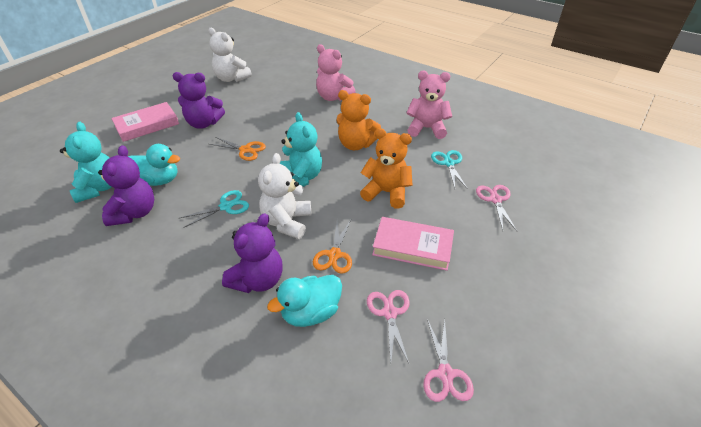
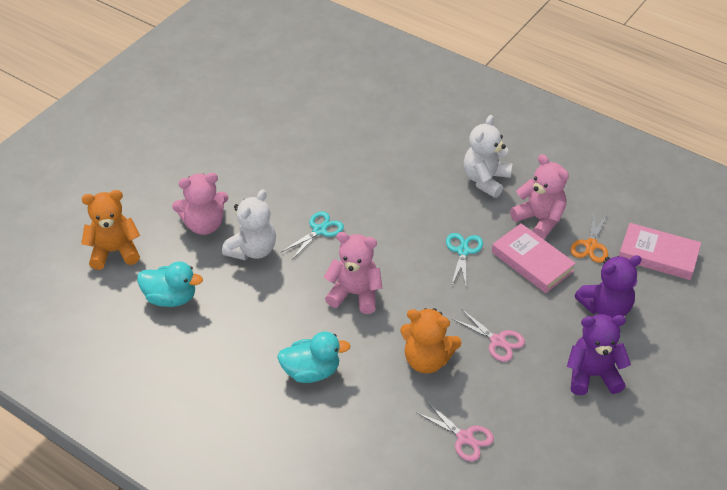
orange scissors: 2 -> 1
pink scissors: 3 -> 2
pink teddy bear: 2 -> 3
purple teddy bear: 3 -> 2
turquoise teddy bear: 2 -> 0

